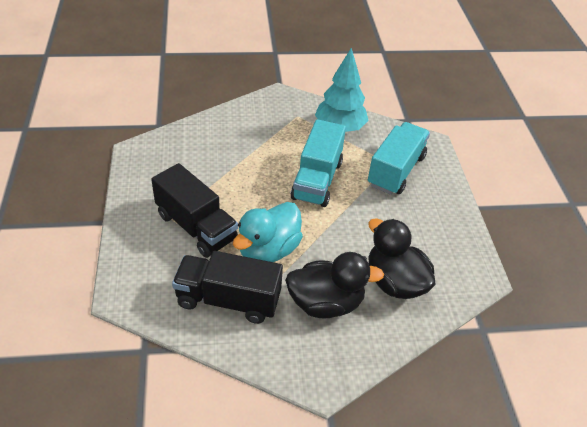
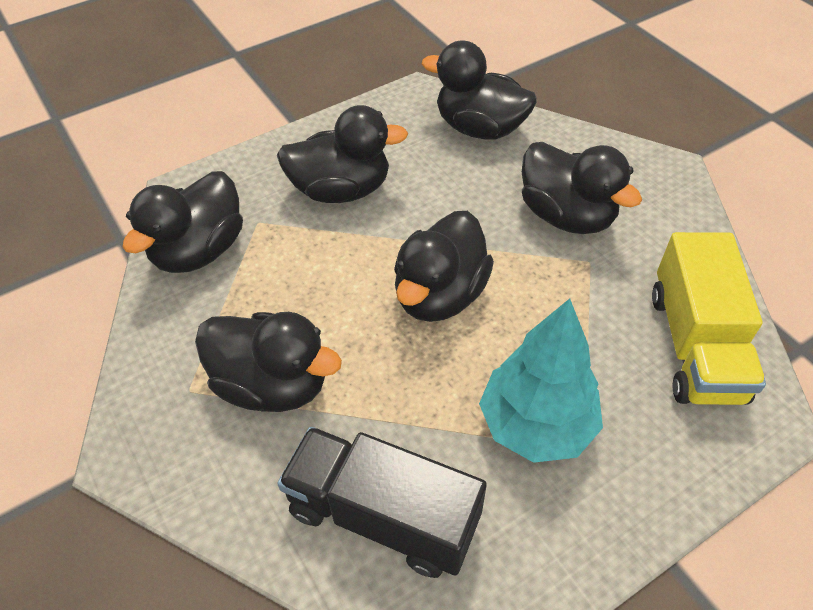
black duck: 2 -> 6
black truck: 2 -> 1
turquoise duck: 1 -> 0
turquoise truck: 2 -> 0
yellow truck: 0 -> 1

